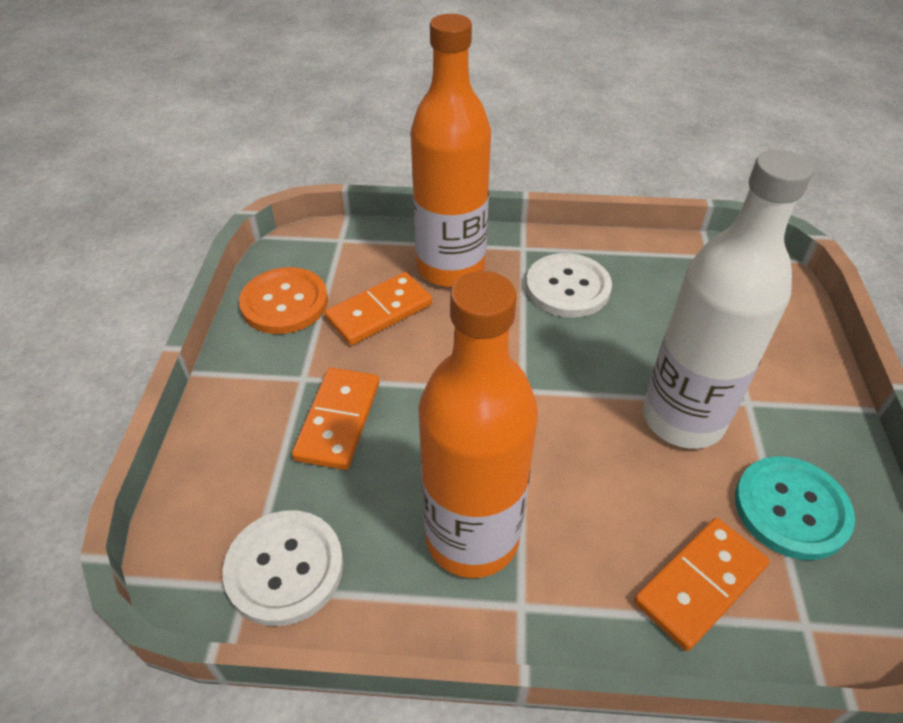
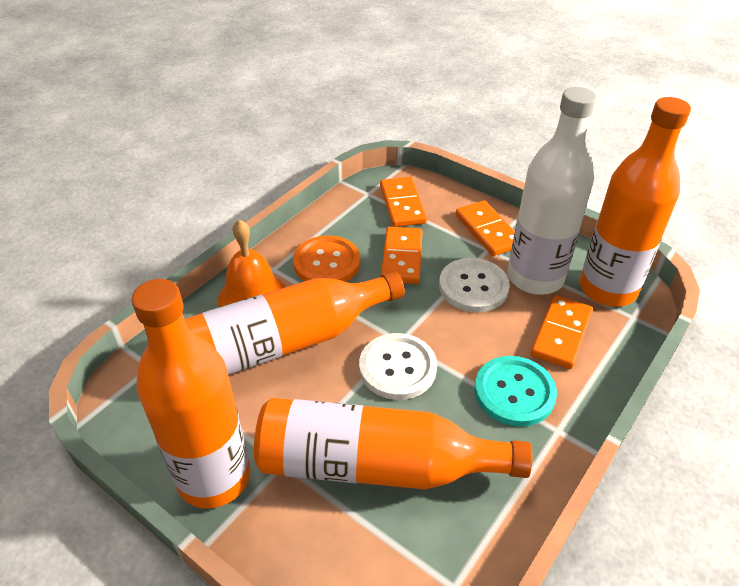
orange bell: 0 -> 1
orange bottle: 2 -> 4
orange domino: 3 -> 4

